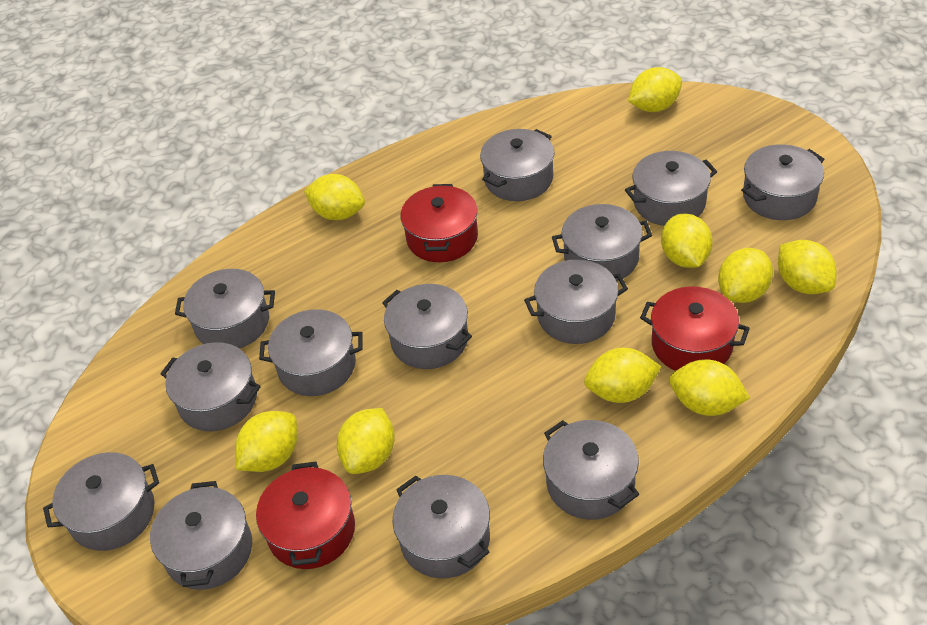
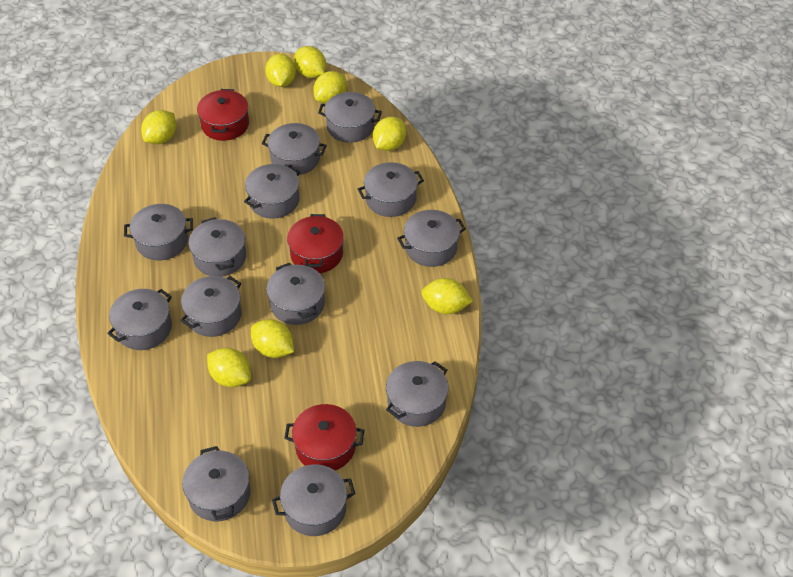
yellow lemon: 9 -> 8

